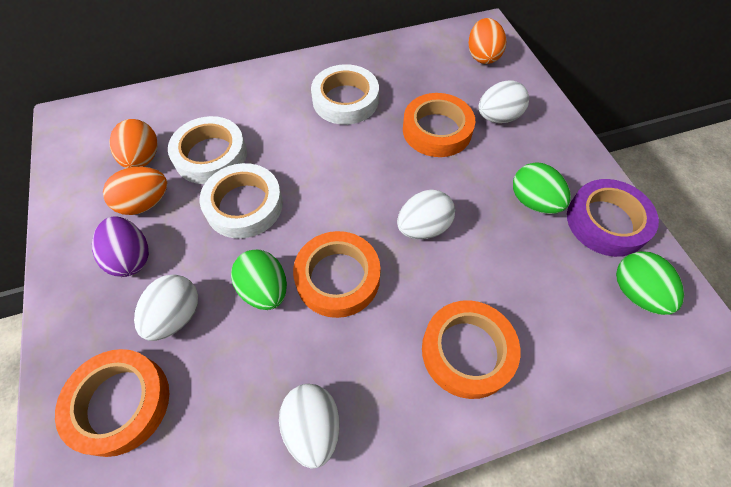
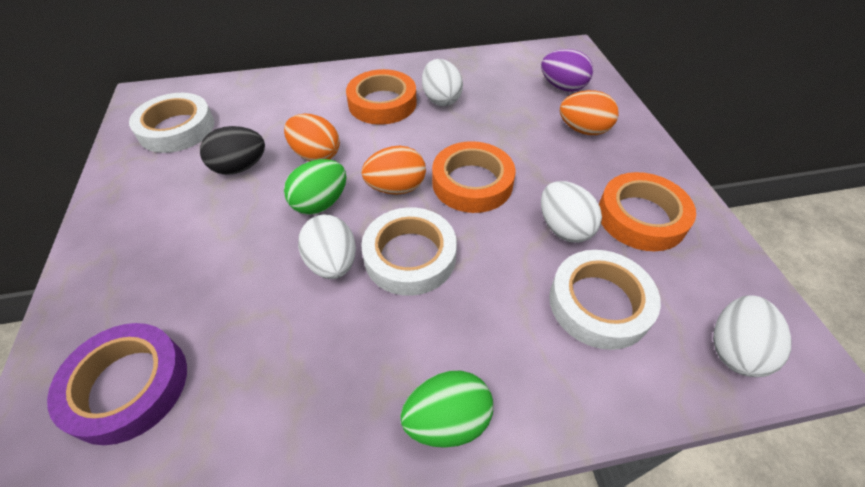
black egg: 0 -> 1
green egg: 3 -> 2
orange tape: 4 -> 3

